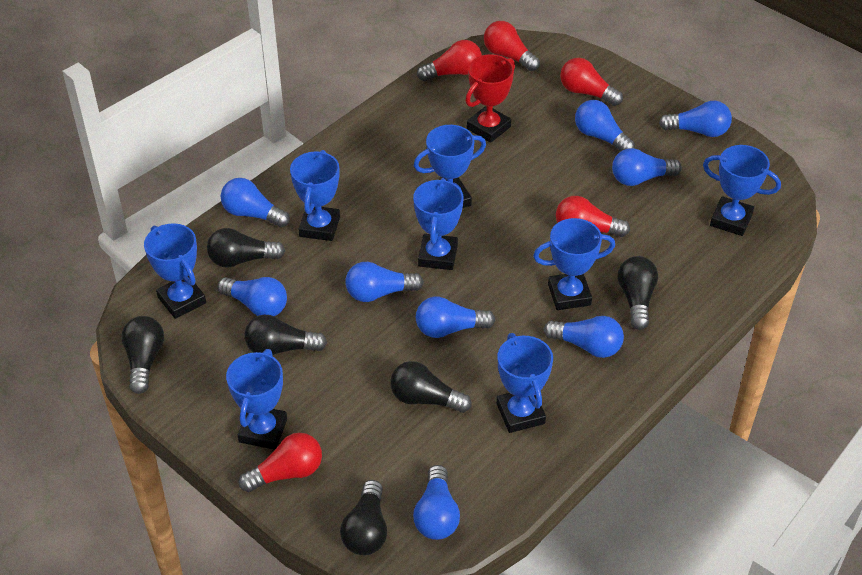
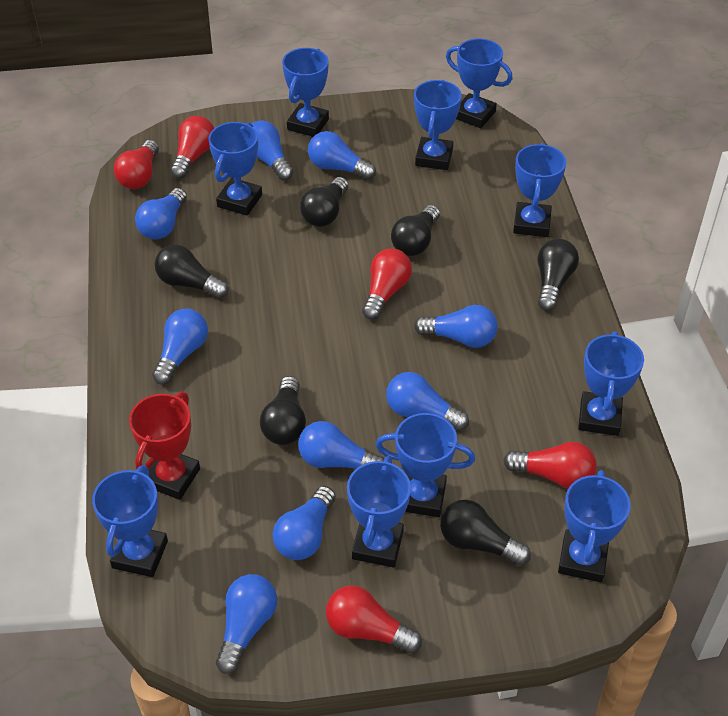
blue trophy: 8 -> 10

